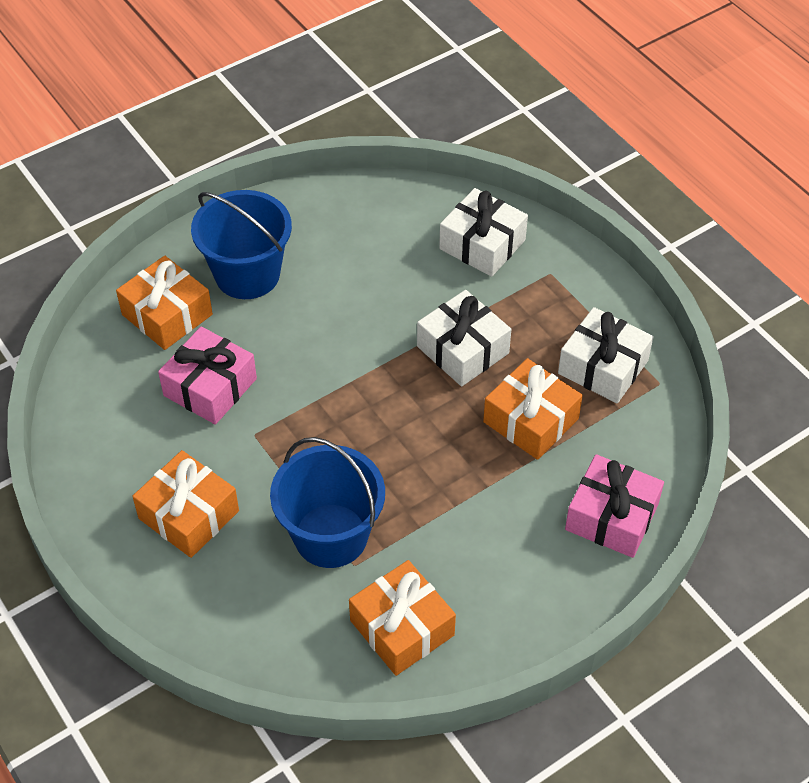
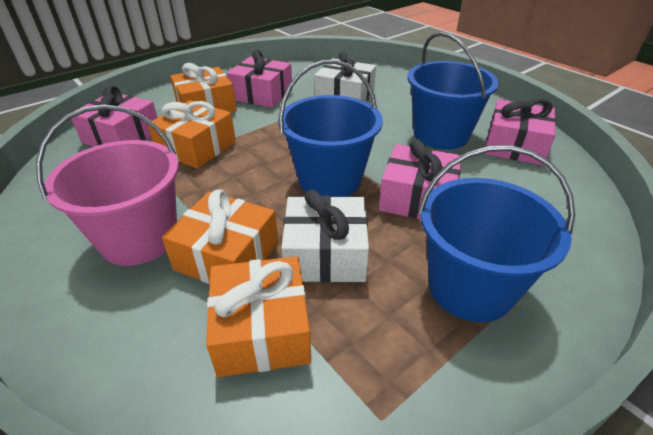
blue bucket: 2 -> 3
pink bucket: 0 -> 1
pink gift: 2 -> 4
white gift: 3 -> 2

